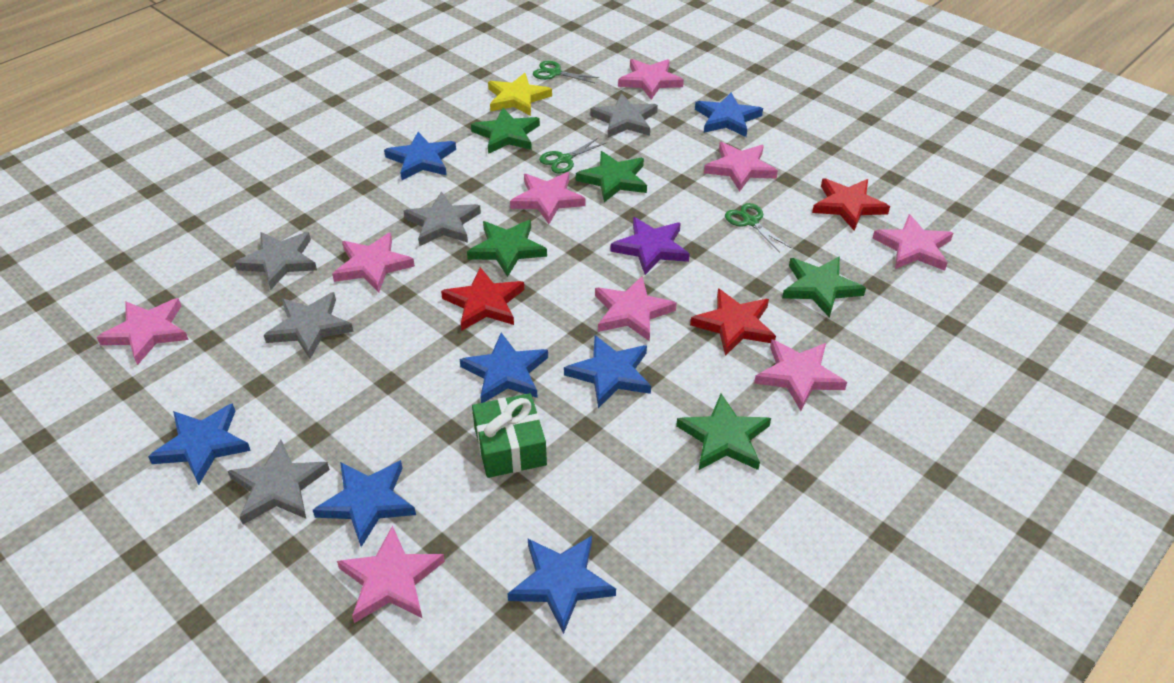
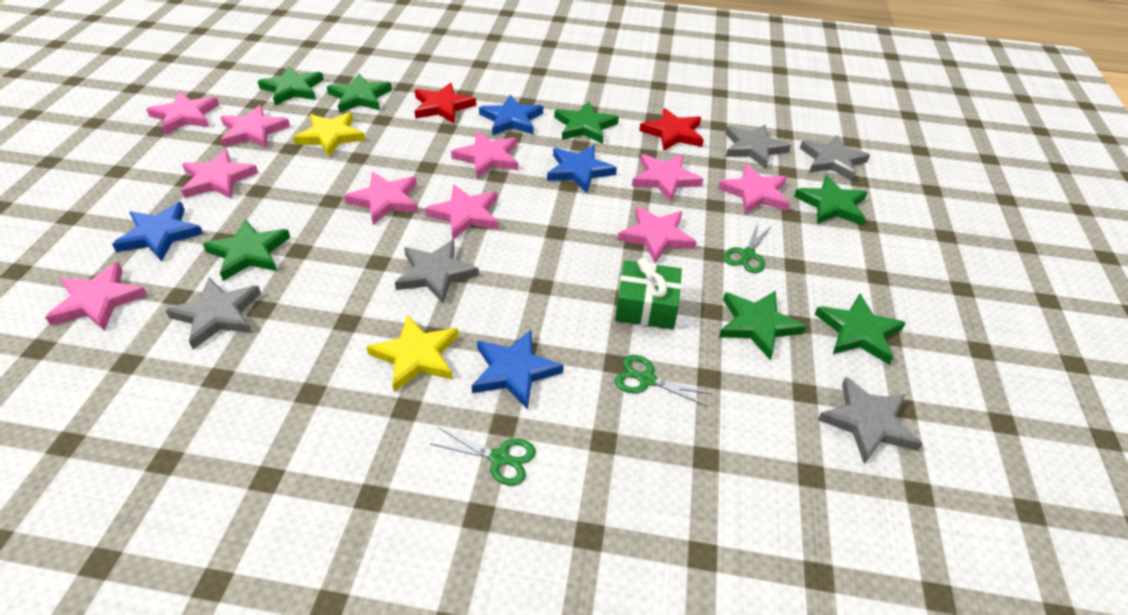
blue star: 7 -> 4
green star: 5 -> 7
pink star: 9 -> 10
purple star: 1 -> 0
red star: 3 -> 2
yellow star: 1 -> 2

